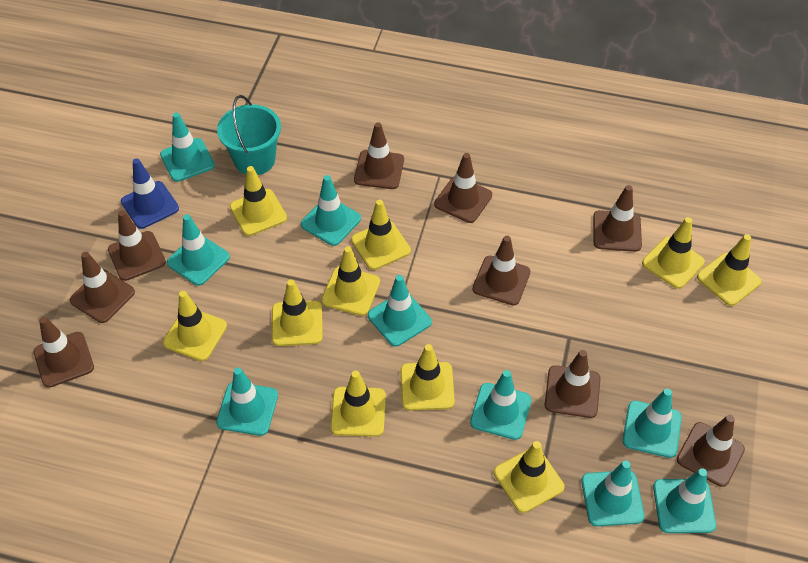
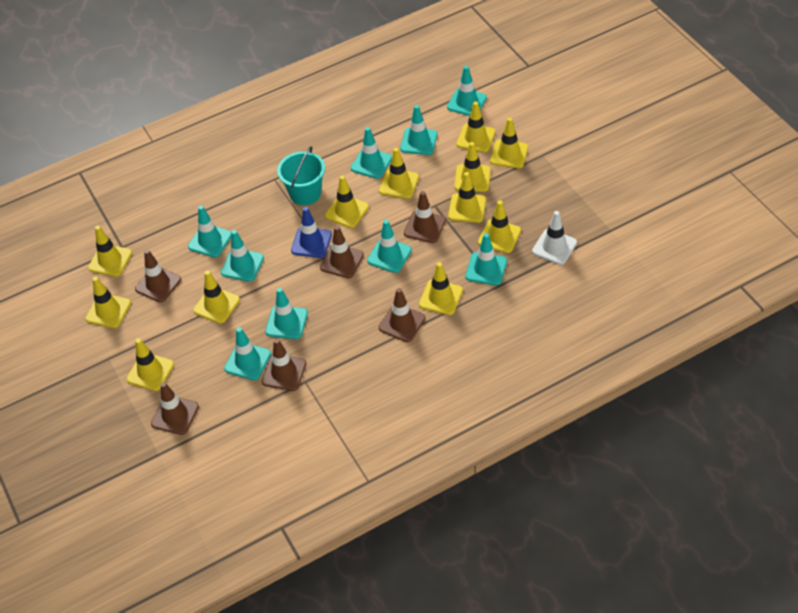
brown traffic cone: 9 -> 6
white traffic cone: 0 -> 1
yellow traffic cone: 10 -> 12

